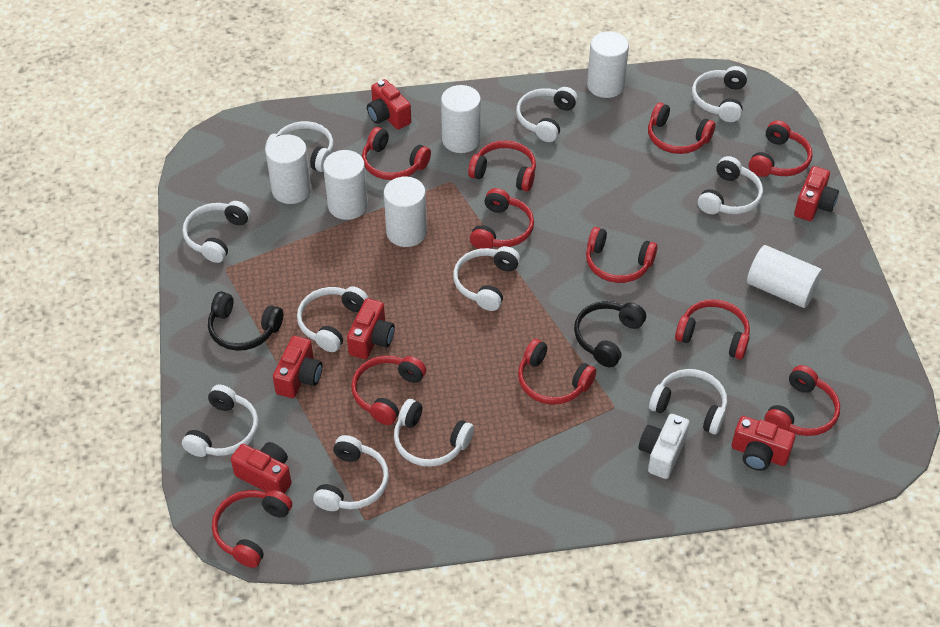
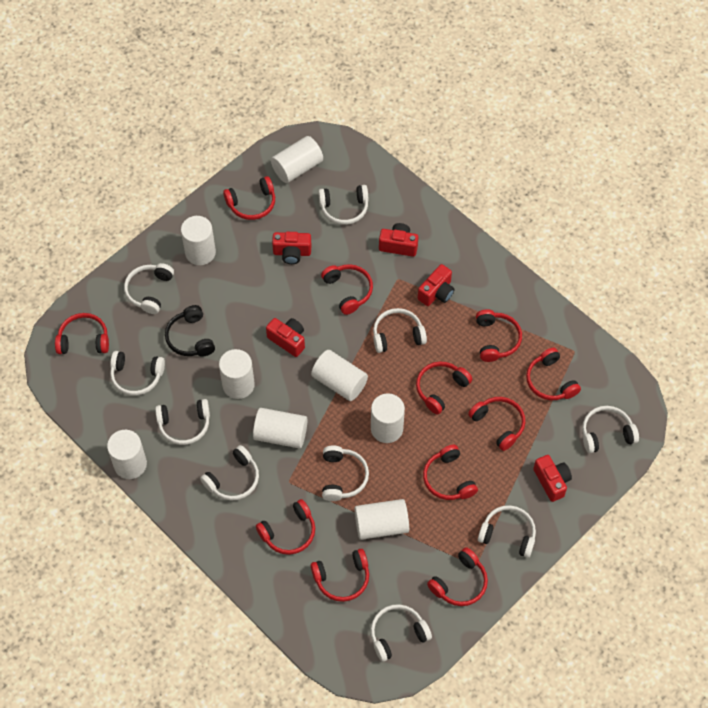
black headphones: 2 -> 1
red camera: 6 -> 5
white camera: 1 -> 0
white cylinder: 6 -> 8
white headphones: 11 -> 10

